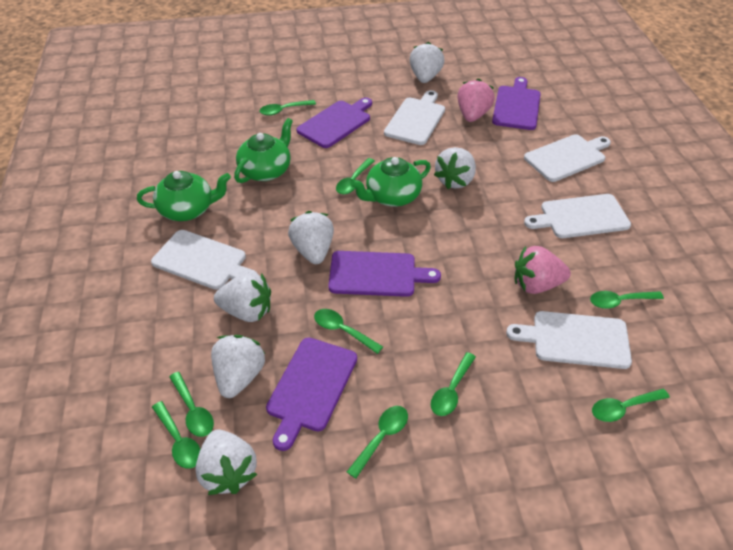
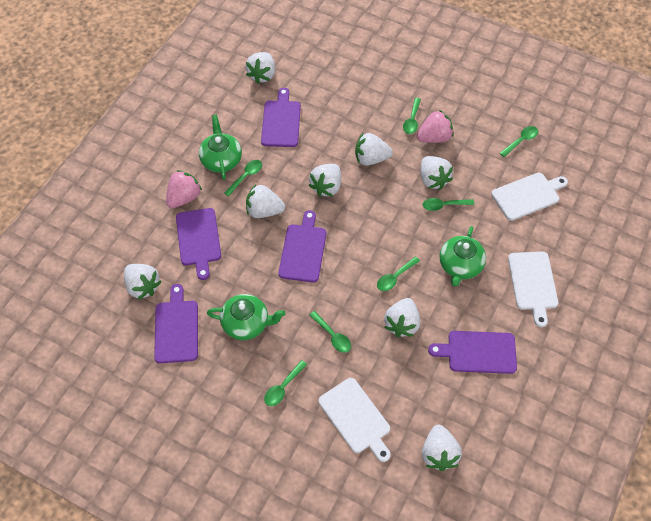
green spoon: 9 -> 7
purple cutting board: 4 -> 5
white cutting board: 5 -> 3
white strawberry: 6 -> 8

